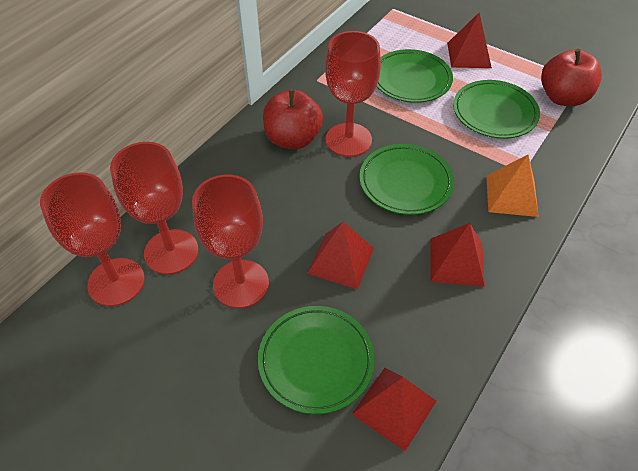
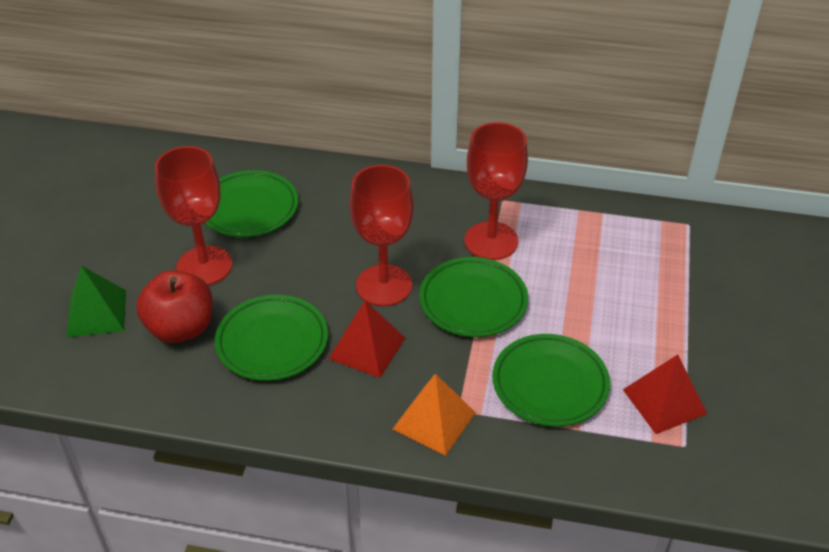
green pyramid: 0 -> 1
red apple: 2 -> 1
red goblet: 4 -> 3
red pyramid: 4 -> 2

